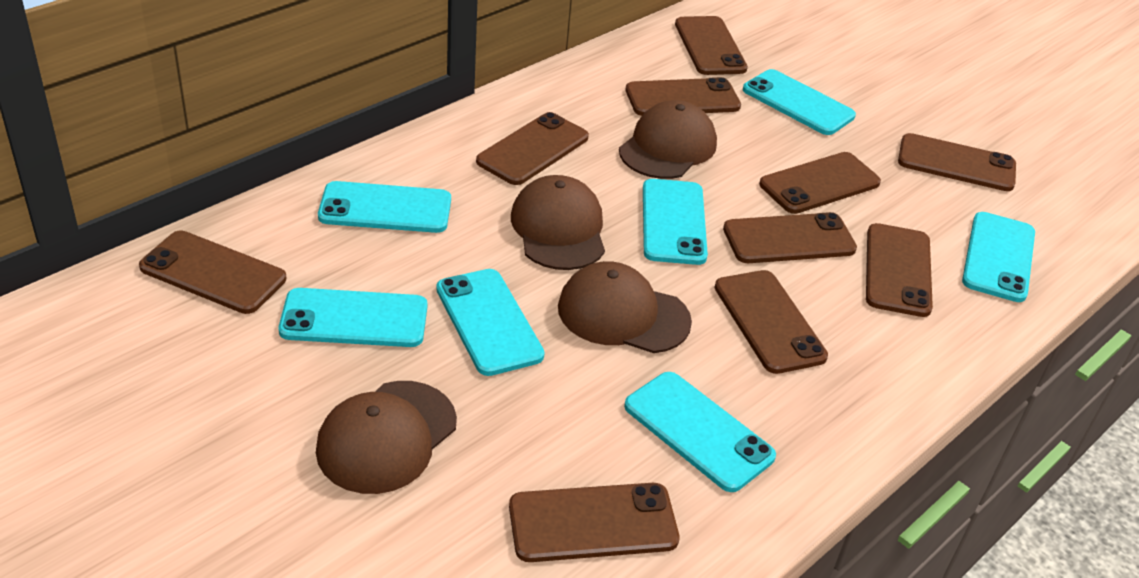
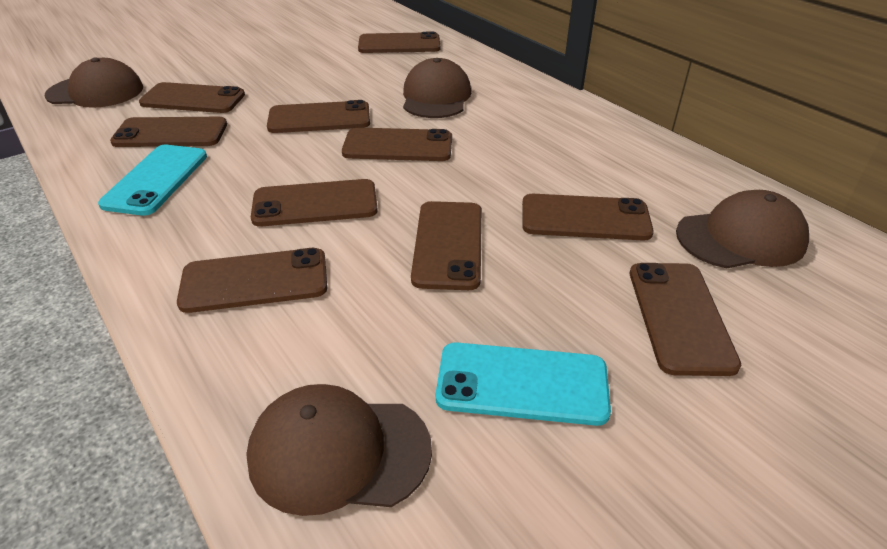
turquoise phone: 7 -> 2

